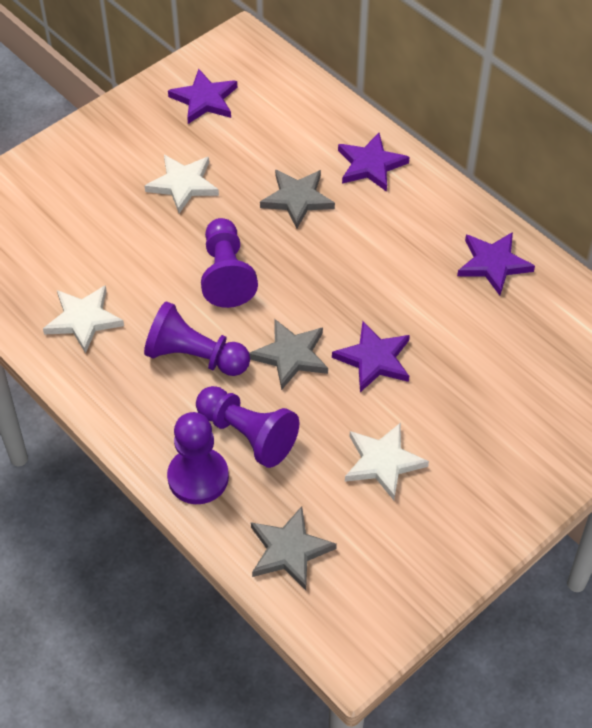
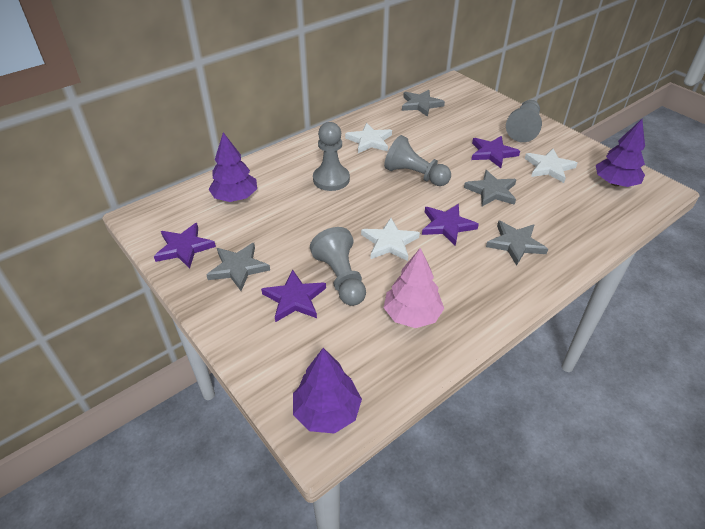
grey pawn: 0 -> 4
grey star: 3 -> 4
pink tree: 0 -> 1
purple pawn: 4 -> 0
purple tree: 0 -> 3

